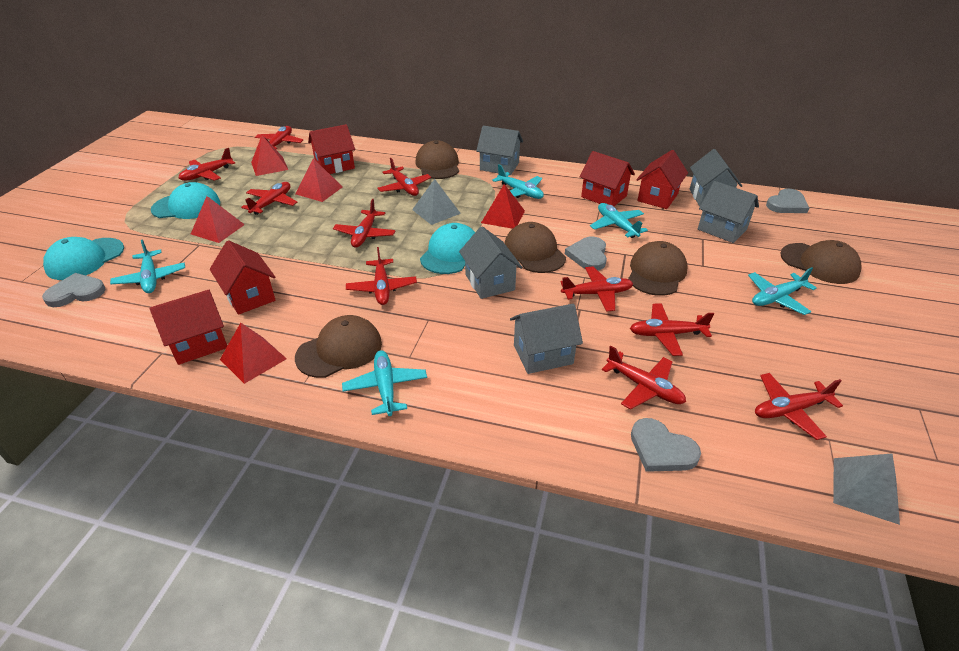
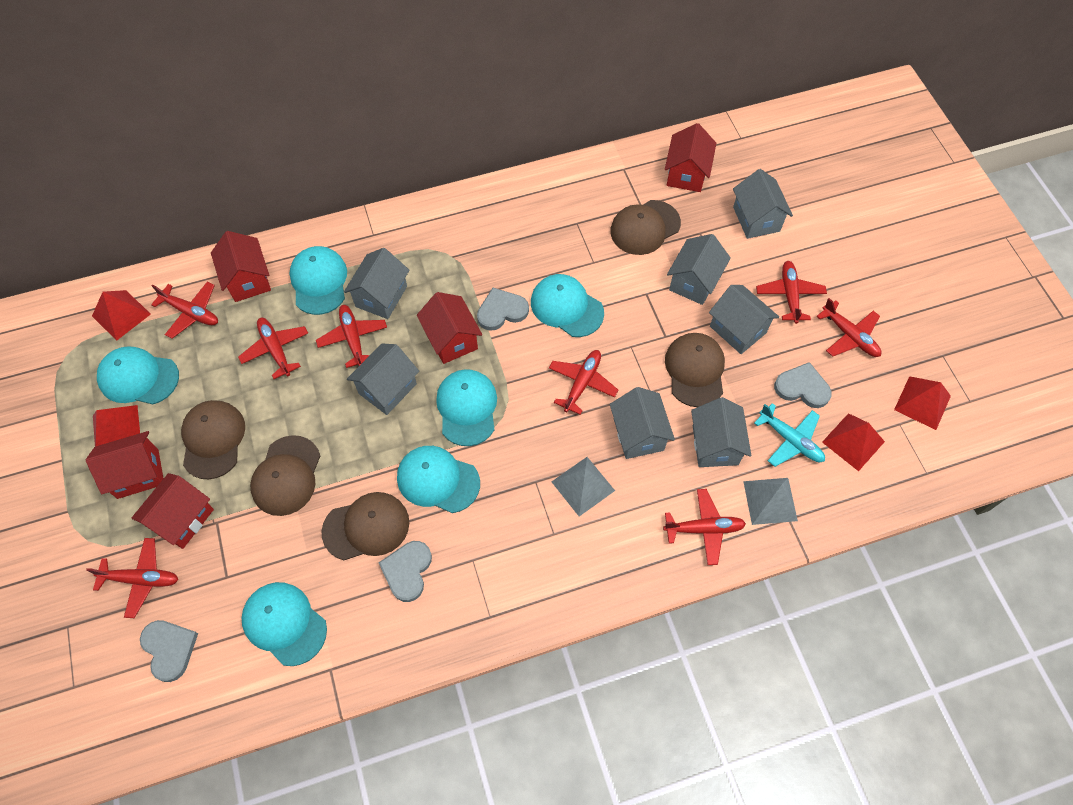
grey house: 5 -> 7
red plane: 10 -> 8
red pyramid: 5 -> 4
turquoise cap: 3 -> 6
turquoise plane: 5 -> 1

